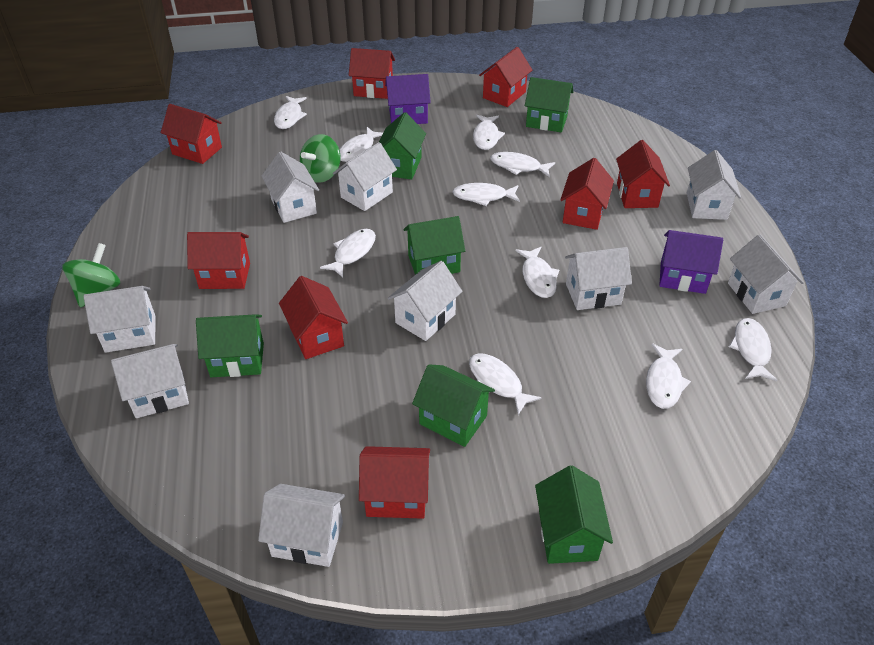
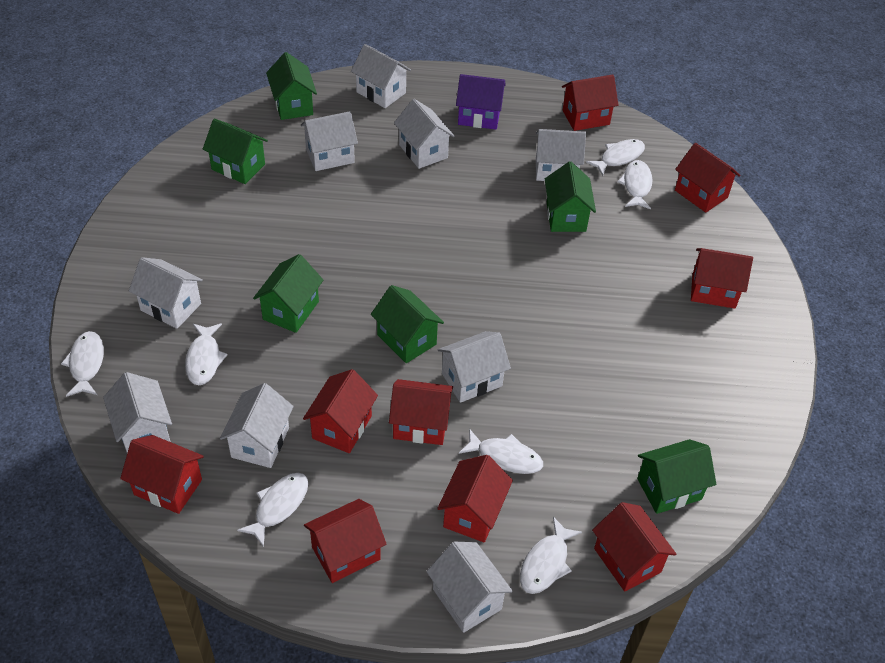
green spinning top: 2 -> 0
purple house: 2 -> 1
red house: 8 -> 9
white fish: 10 -> 7

